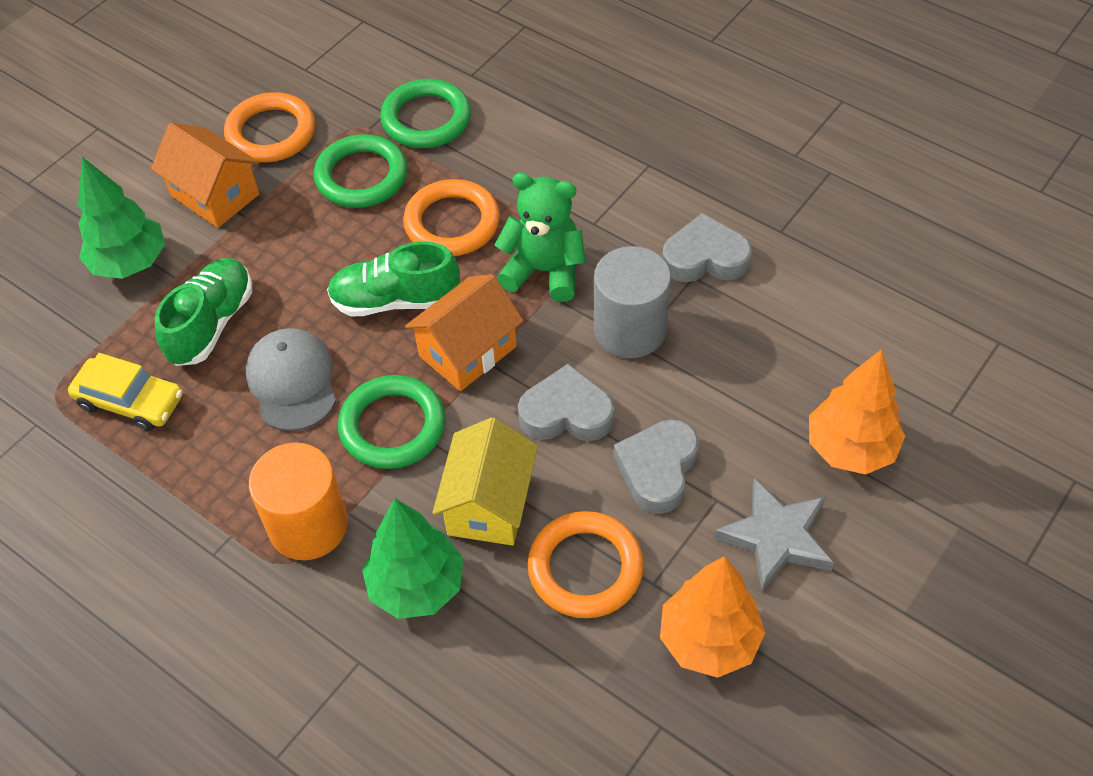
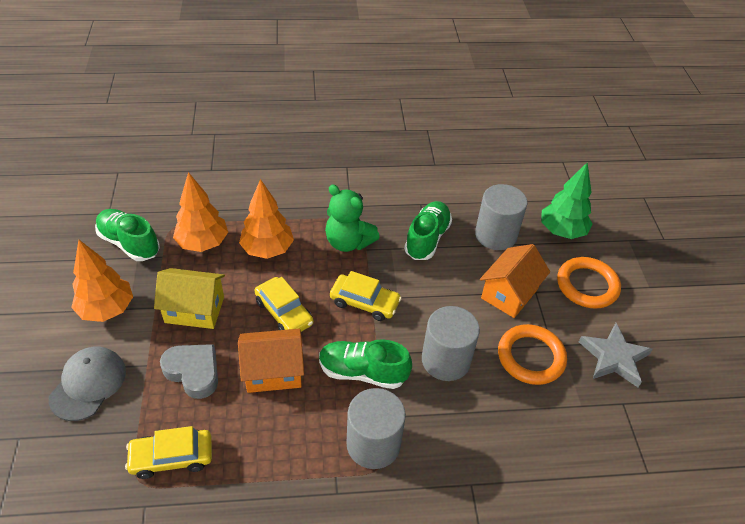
green ring: 3 -> 0
green shoe: 2 -> 3
green tree: 2 -> 1
grey cylinder: 1 -> 3
grey heart: 3 -> 1
orange cylinder: 1 -> 0
orange ring: 3 -> 2
orange tree: 2 -> 3
yellow car: 1 -> 3

